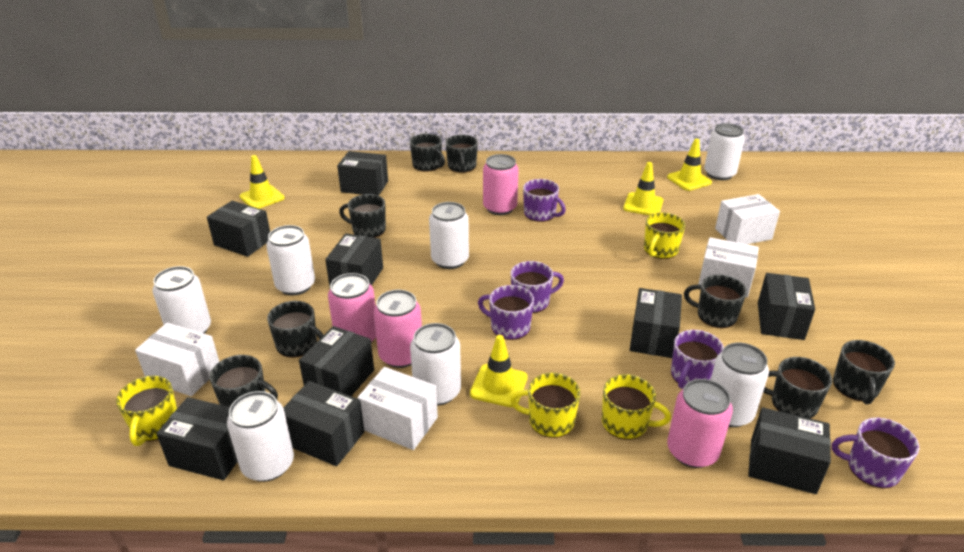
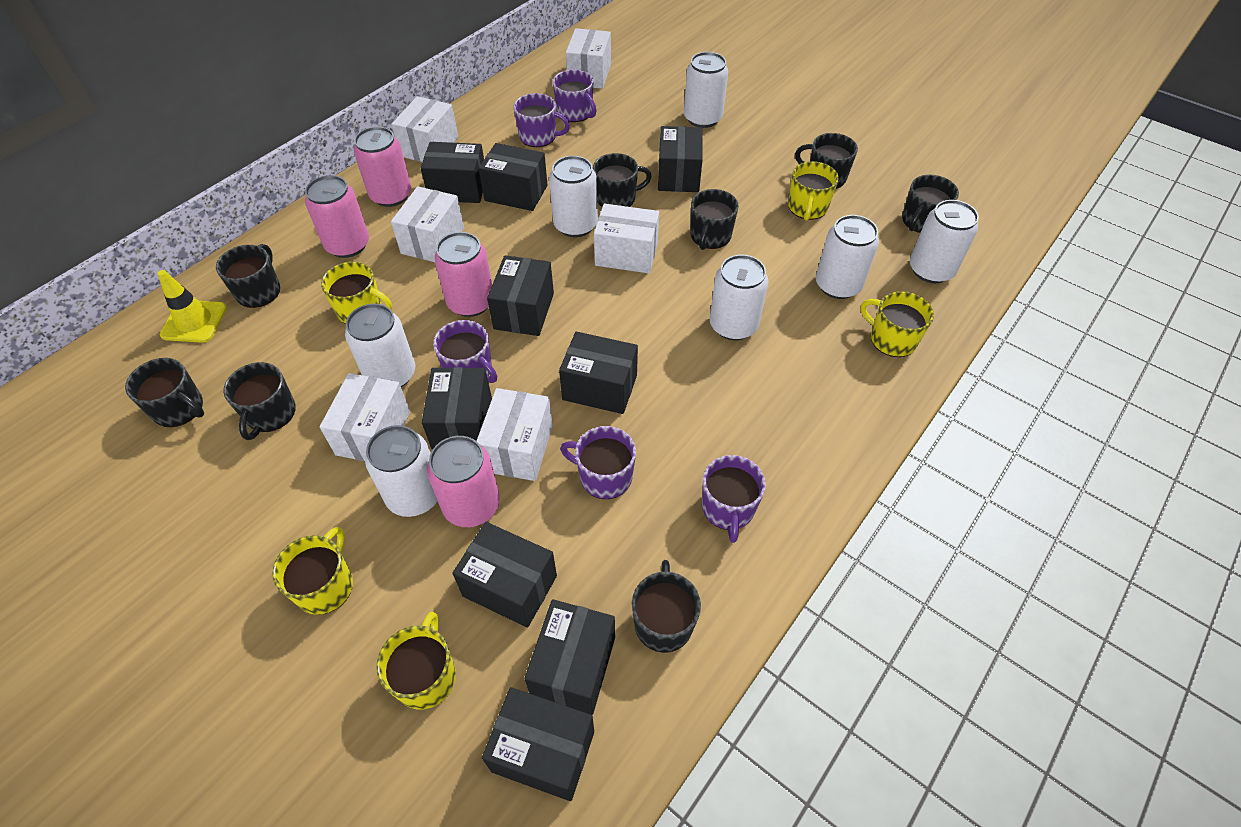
white box: 4 -> 6
yellow mug: 4 -> 5
yellow traffic cone: 4 -> 1

